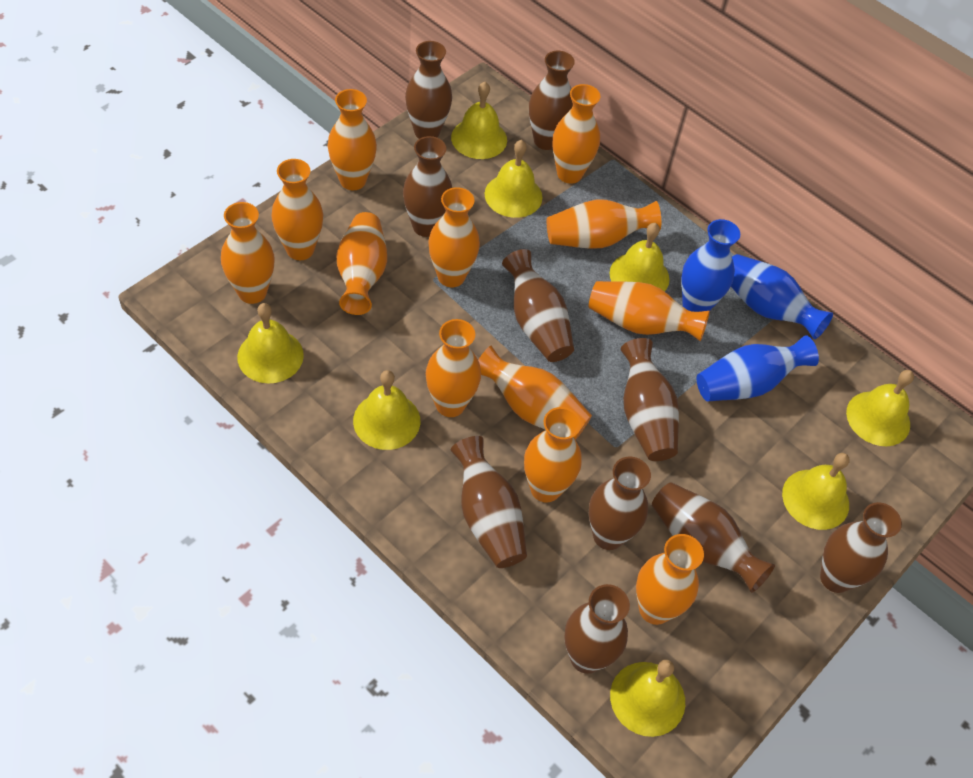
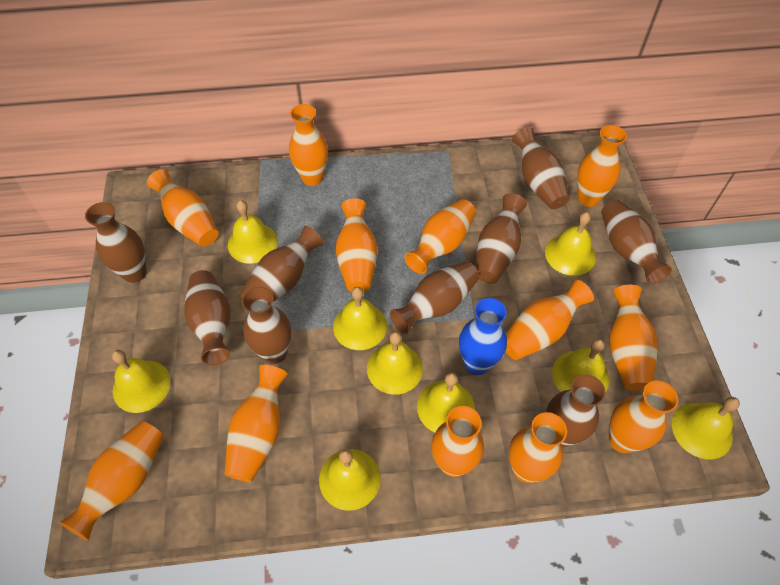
blue vase: 3 -> 1
brown vase: 10 -> 9
yellow bell: 8 -> 9

